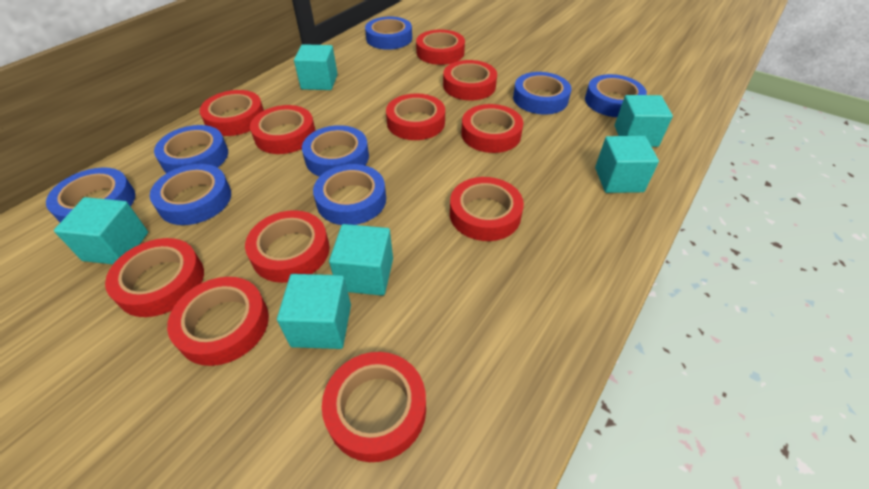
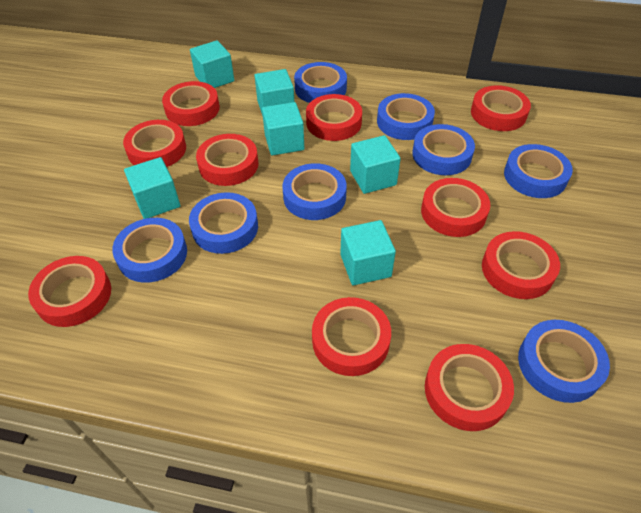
red tape: 11 -> 10

